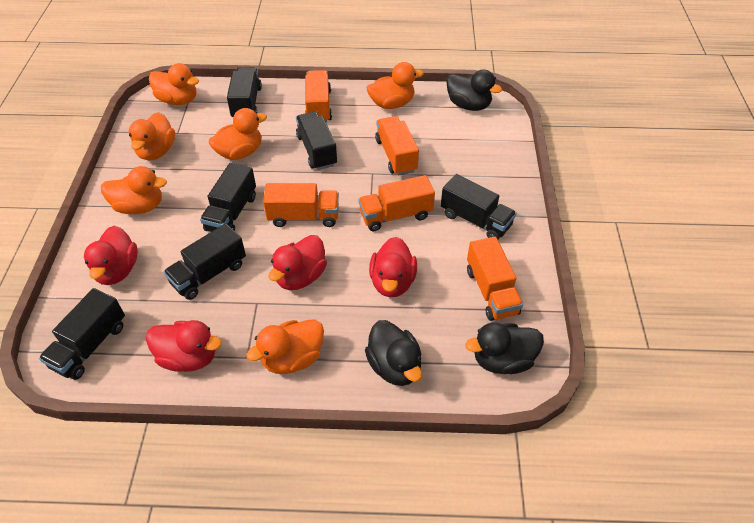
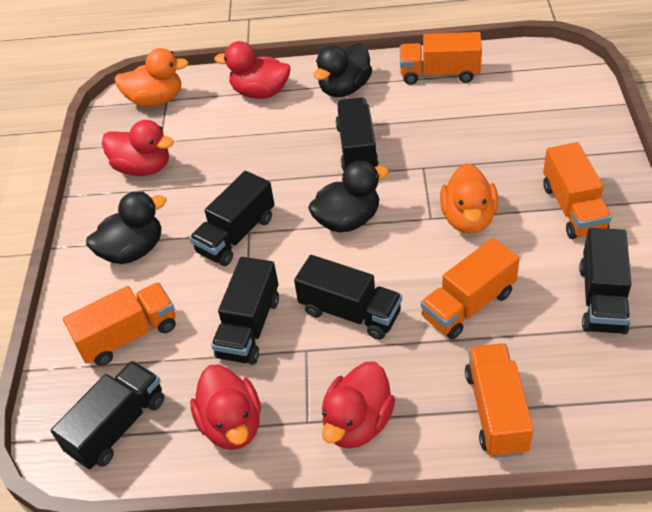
orange duck: 6 -> 2

